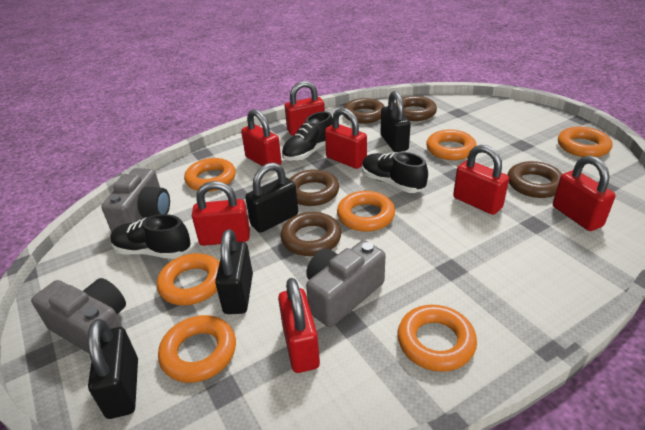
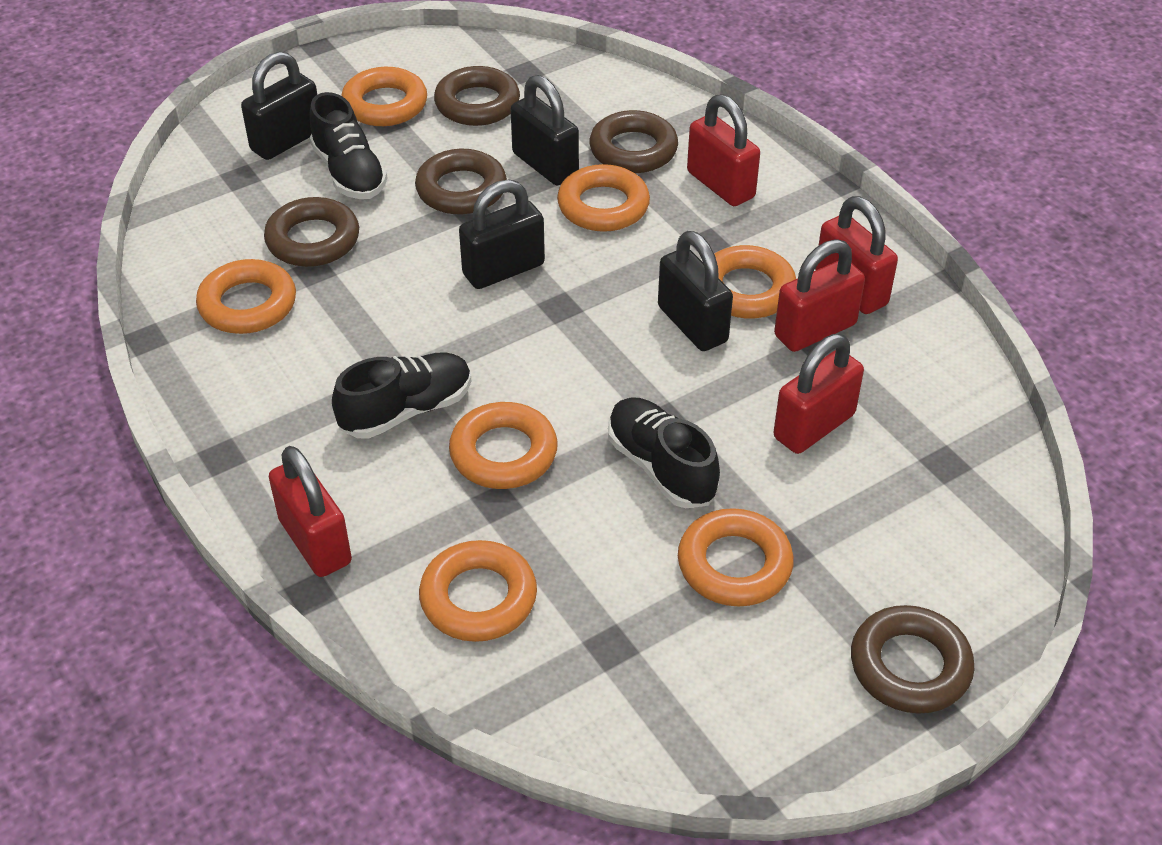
grey camera: 3 -> 0
red padlock: 7 -> 5

